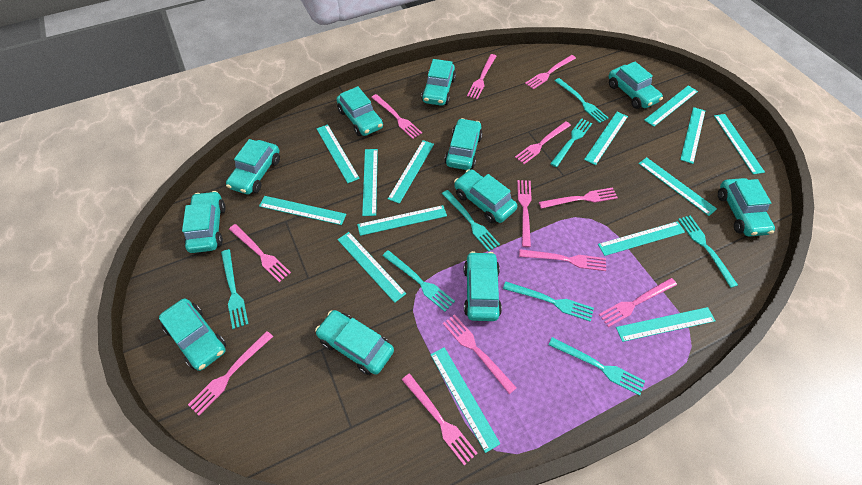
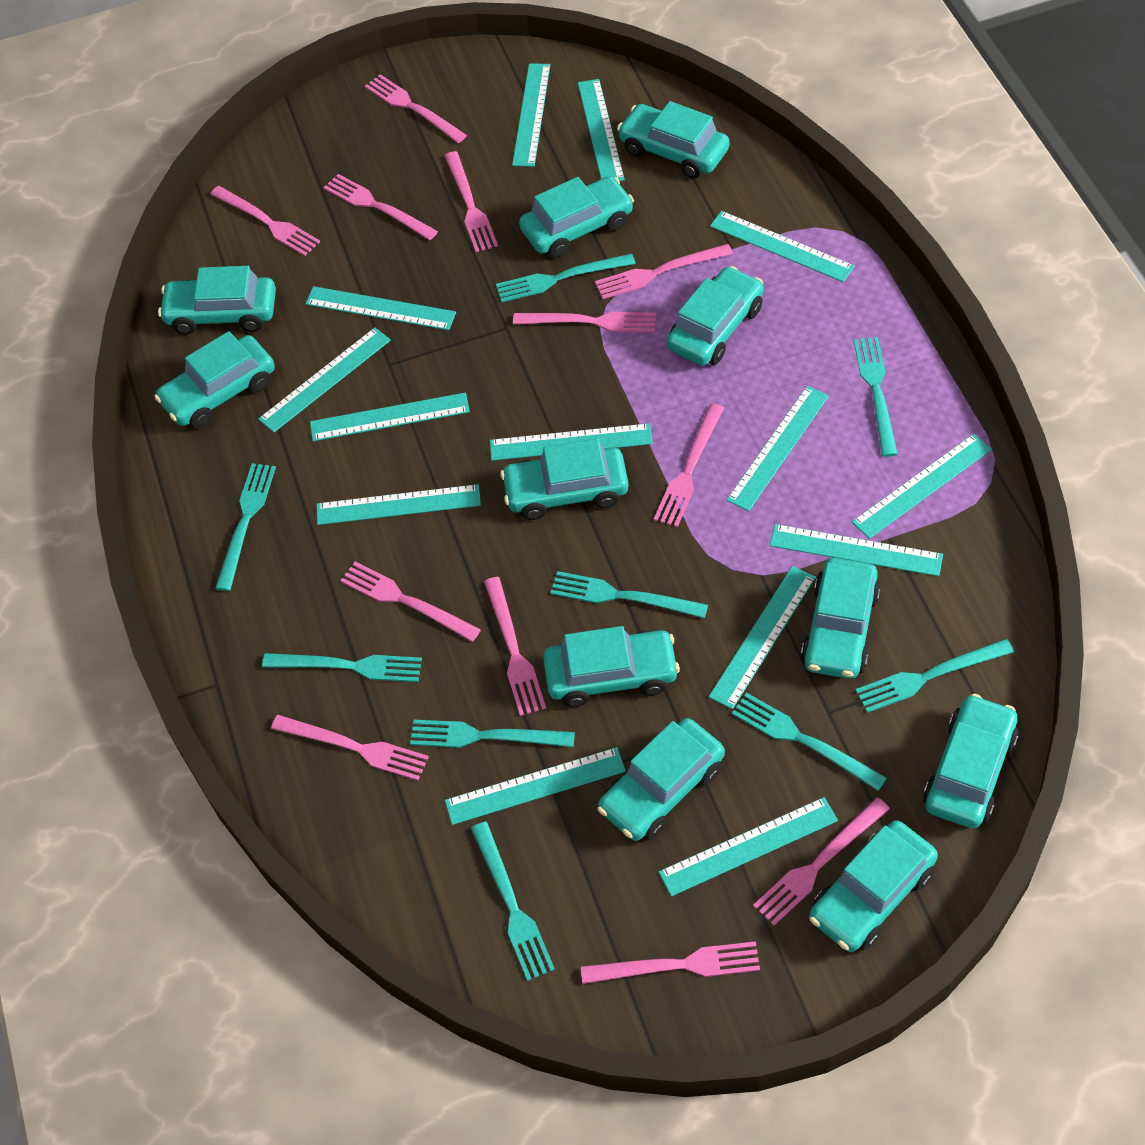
turquoise fork: 8 -> 9

